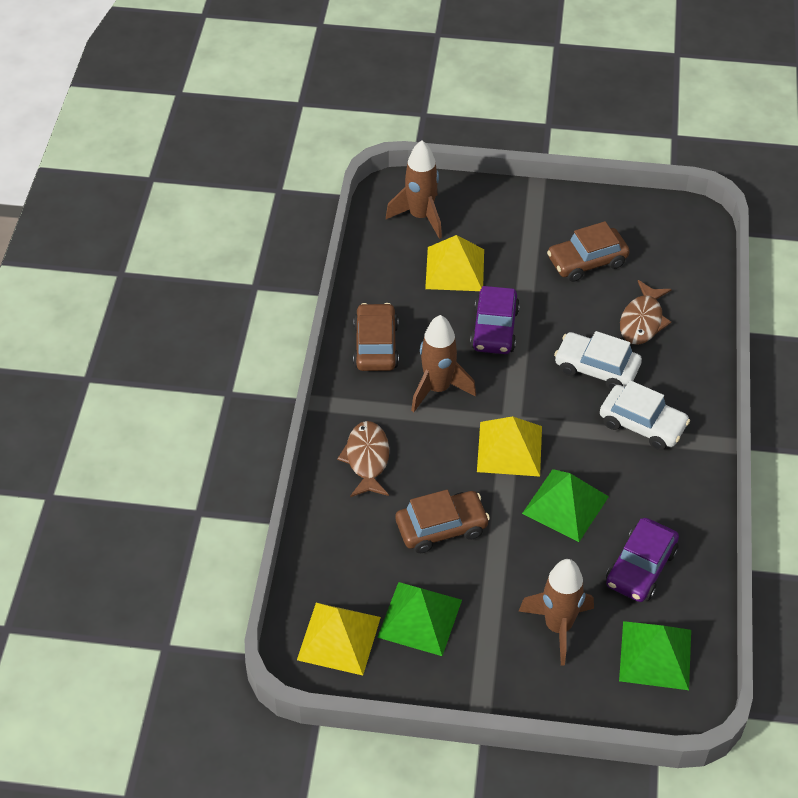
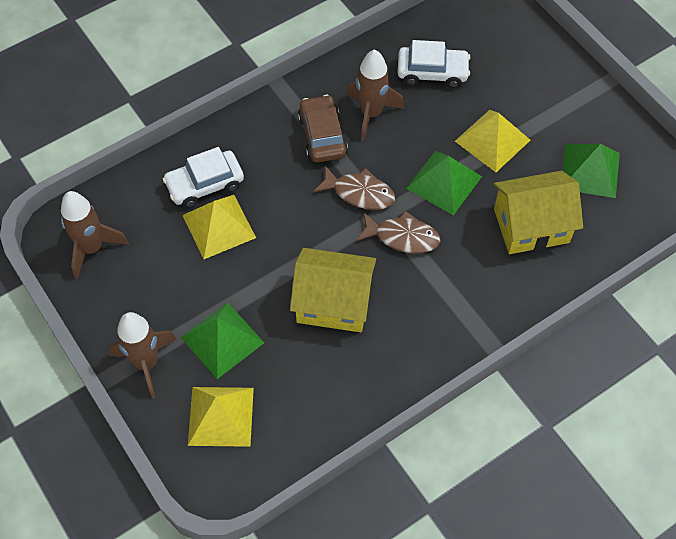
brown car: 3 -> 1
purple car: 2 -> 0
yellow house: 0 -> 2

